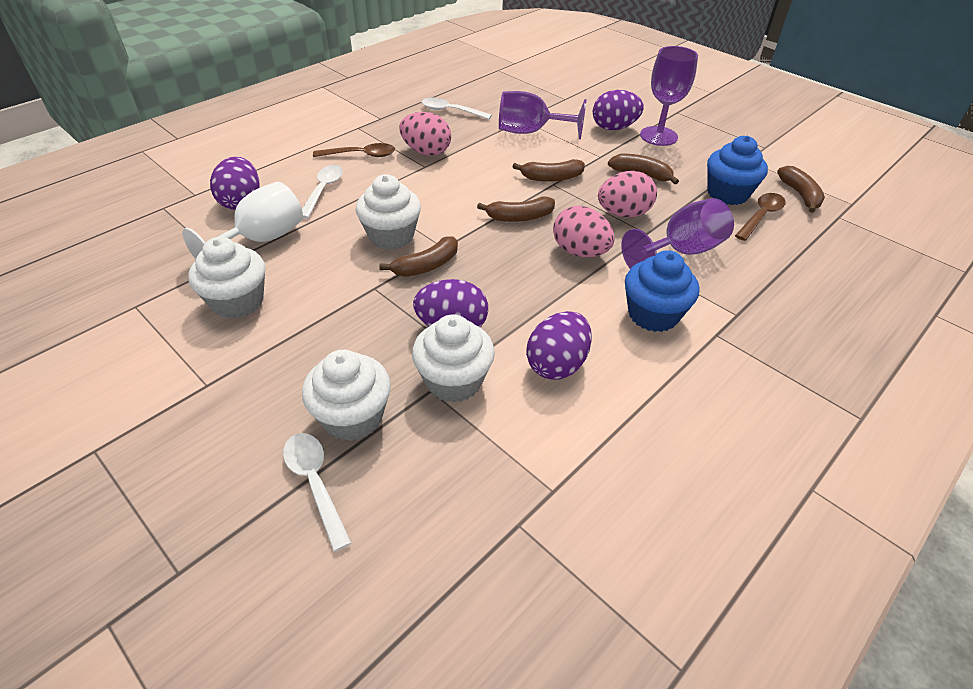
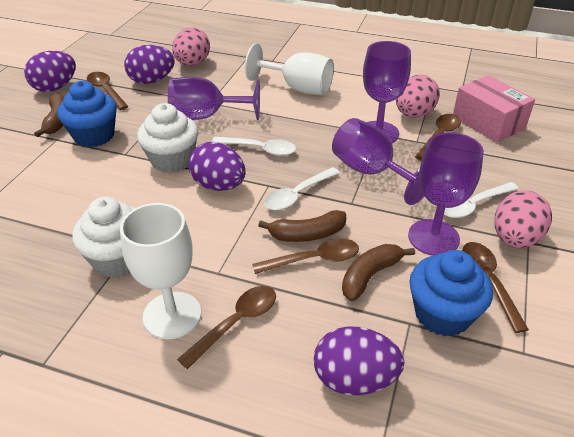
brown banana: 5 -> 3
brown spoon: 2 -> 5
pink box: 0 -> 1
purple goblet: 3 -> 4
white cupcake: 4 -> 2
white goblet: 1 -> 2

